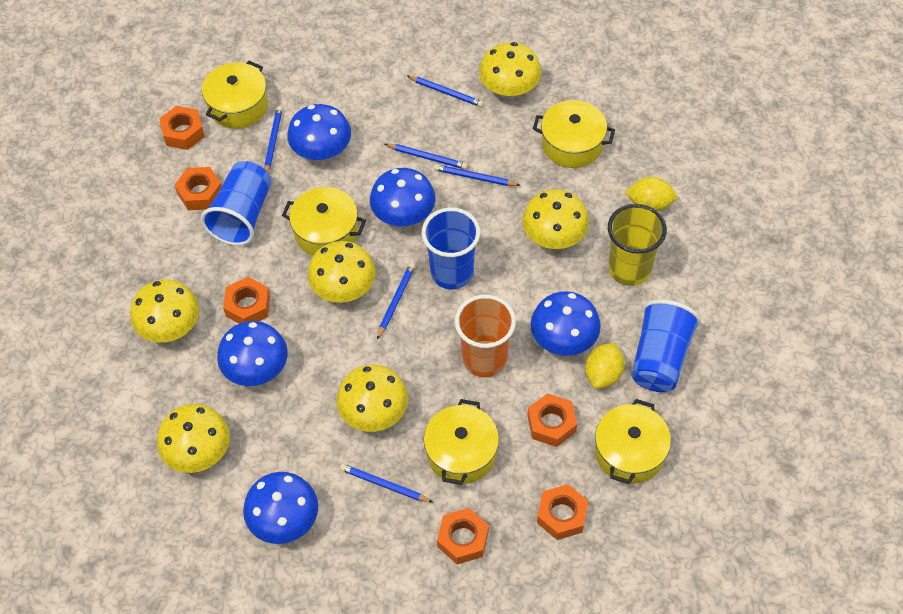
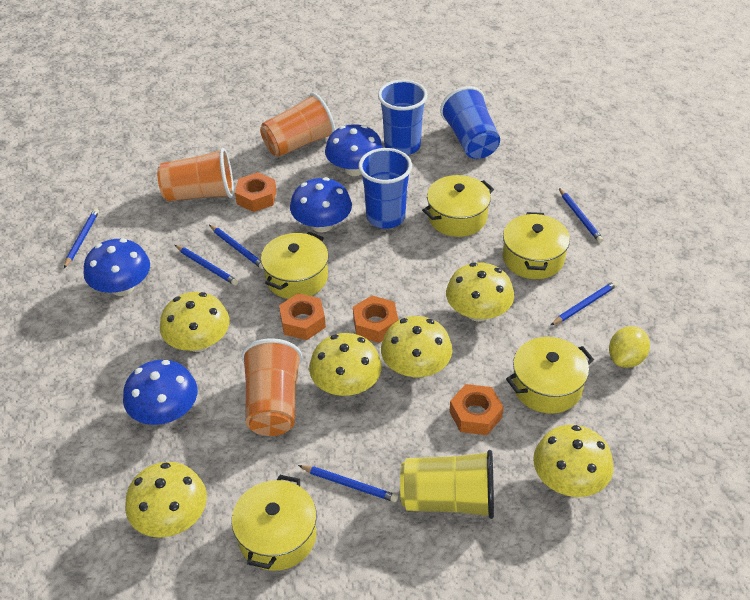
blue mushroom: 5 -> 4
orange cup: 1 -> 3
orange nut: 6 -> 4
yellow lemon: 2 -> 1

